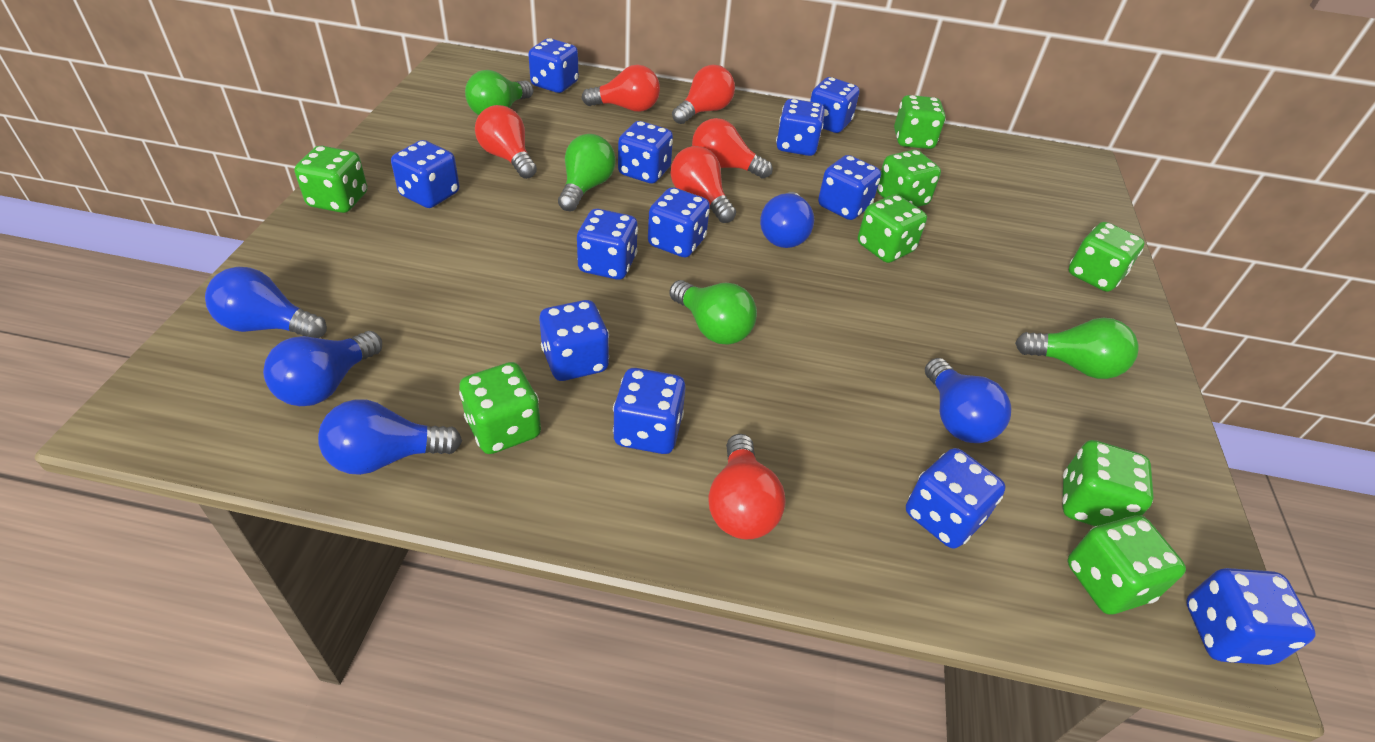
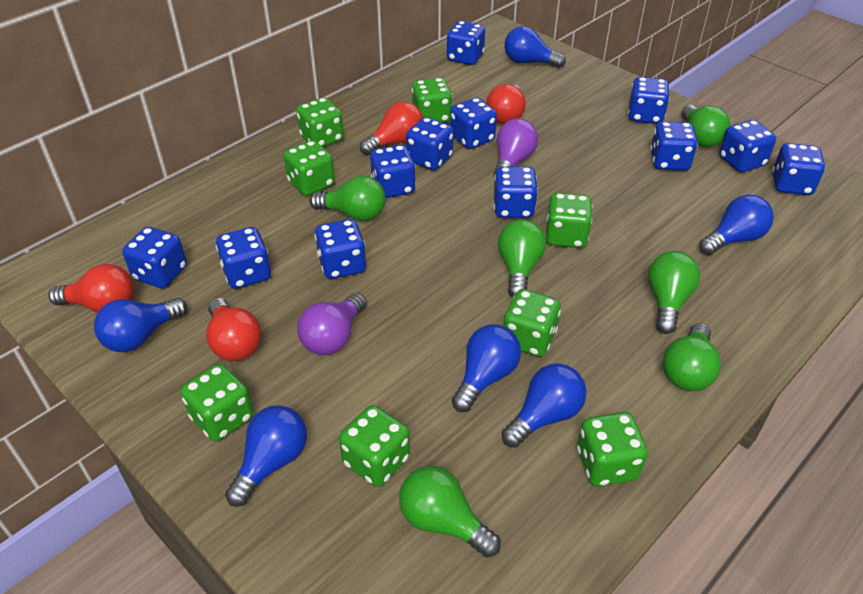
blue light bulb: 5 -> 6
green light bulb: 4 -> 6
purple light bulb: 0 -> 2
red light bulb: 6 -> 4

